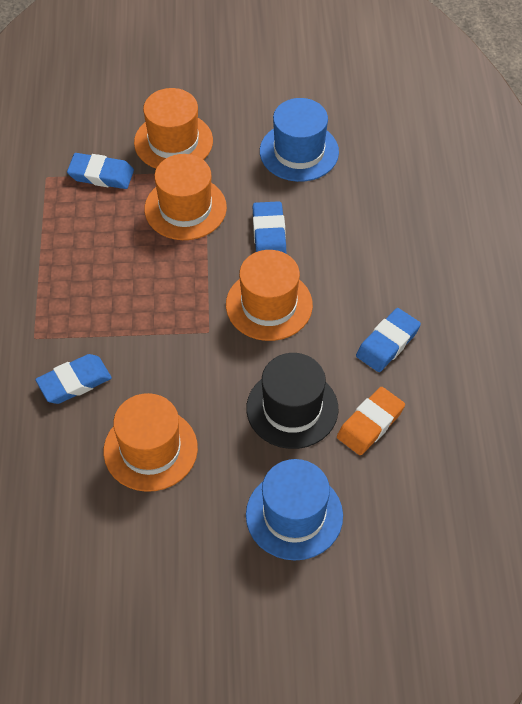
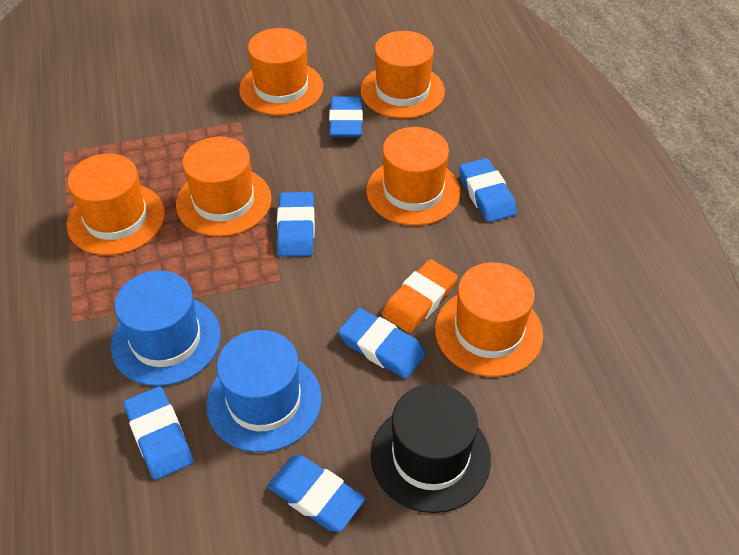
blue eraser: 4 -> 6
orange hat: 4 -> 6

